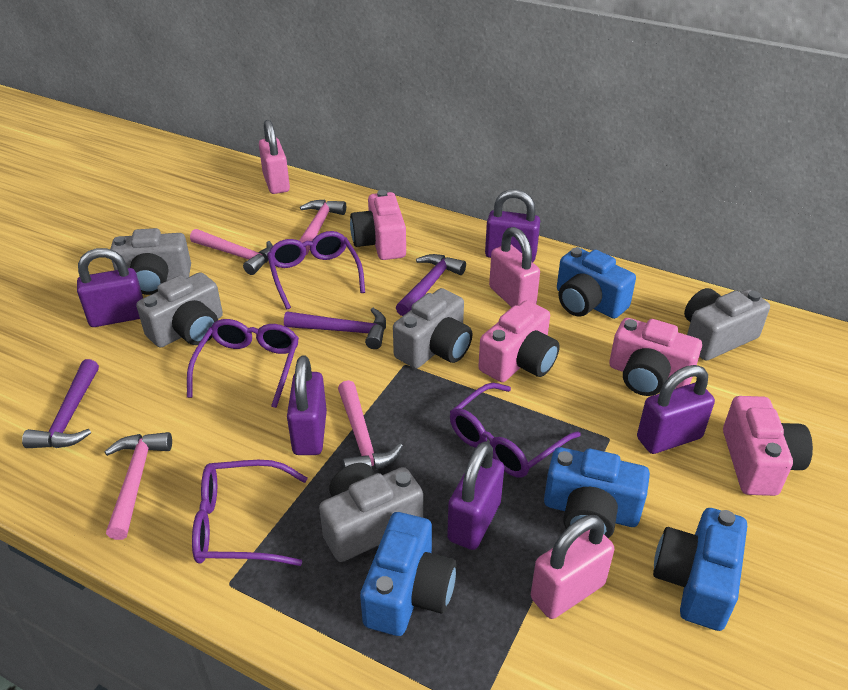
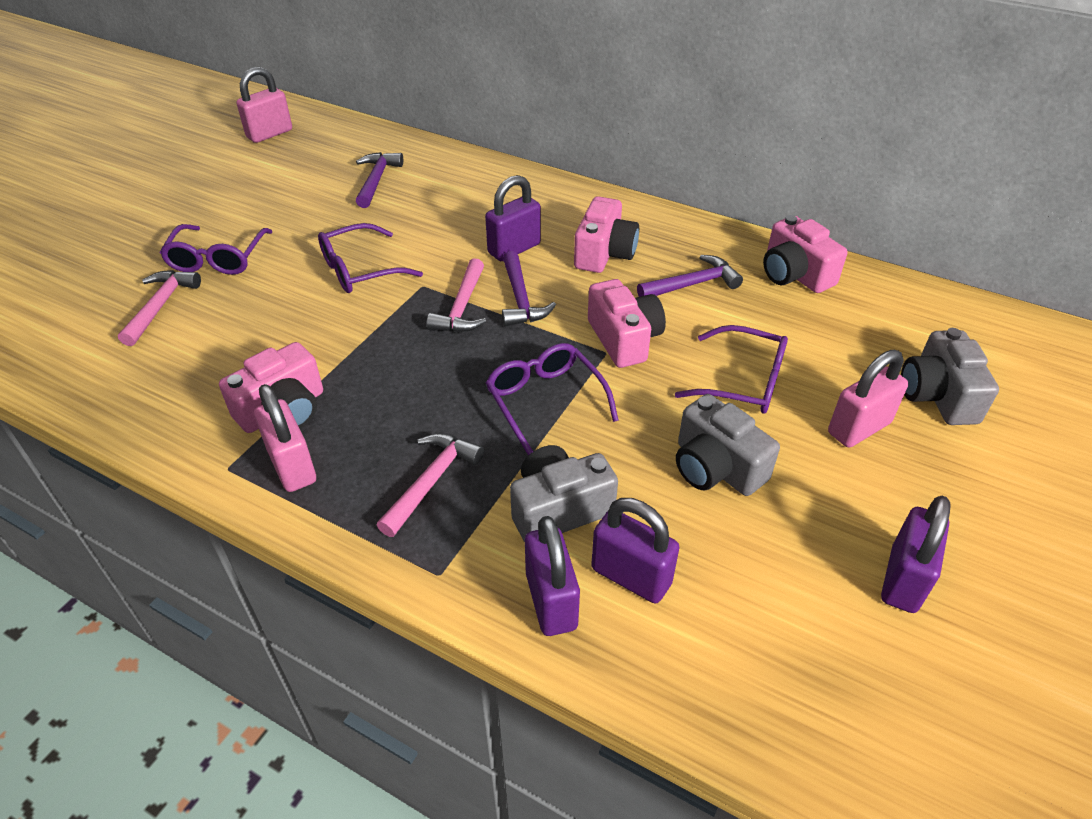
blue camera: 4 -> 0
grey camera: 5 -> 3
pink hammer: 4 -> 3
purple padlock: 5 -> 4

